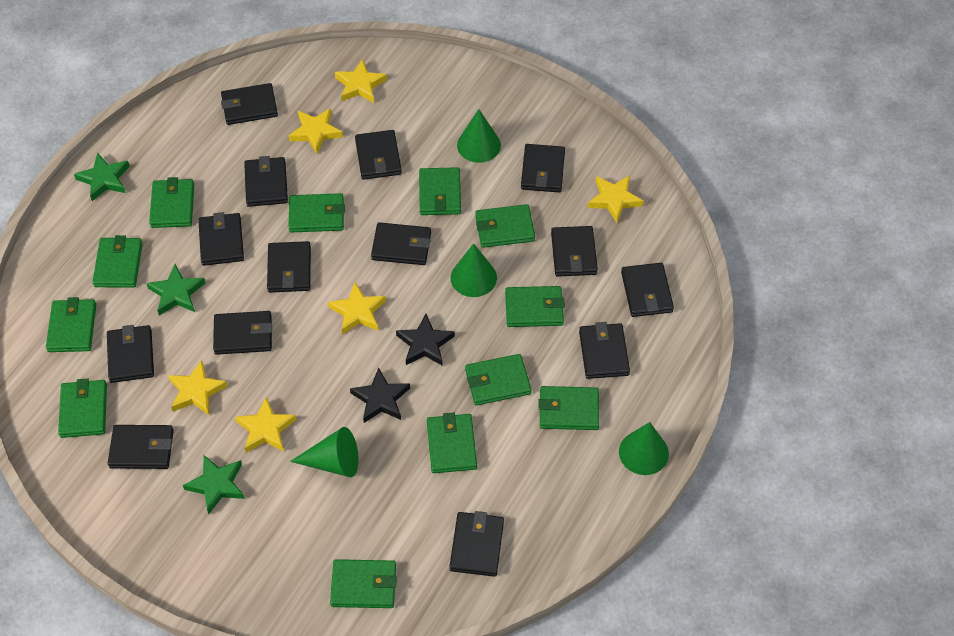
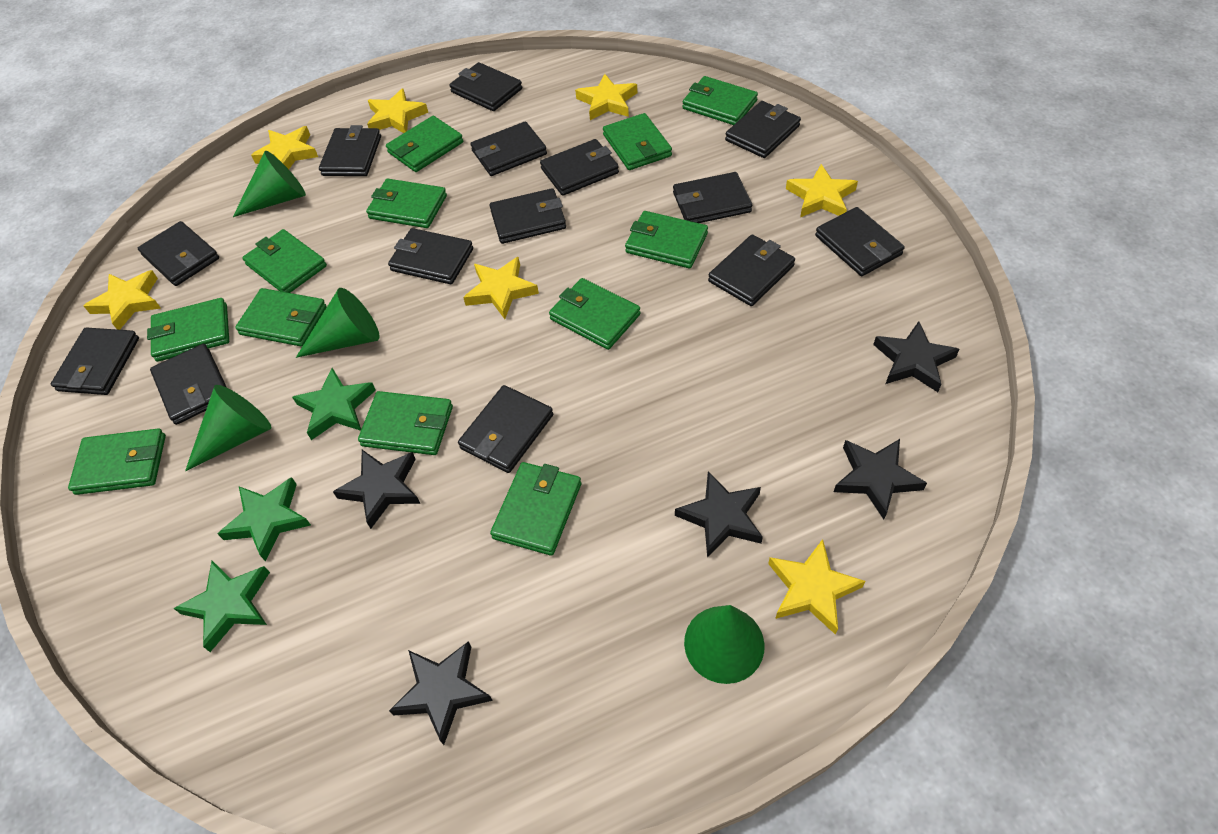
black star: 2 -> 5
yellow star: 6 -> 7

